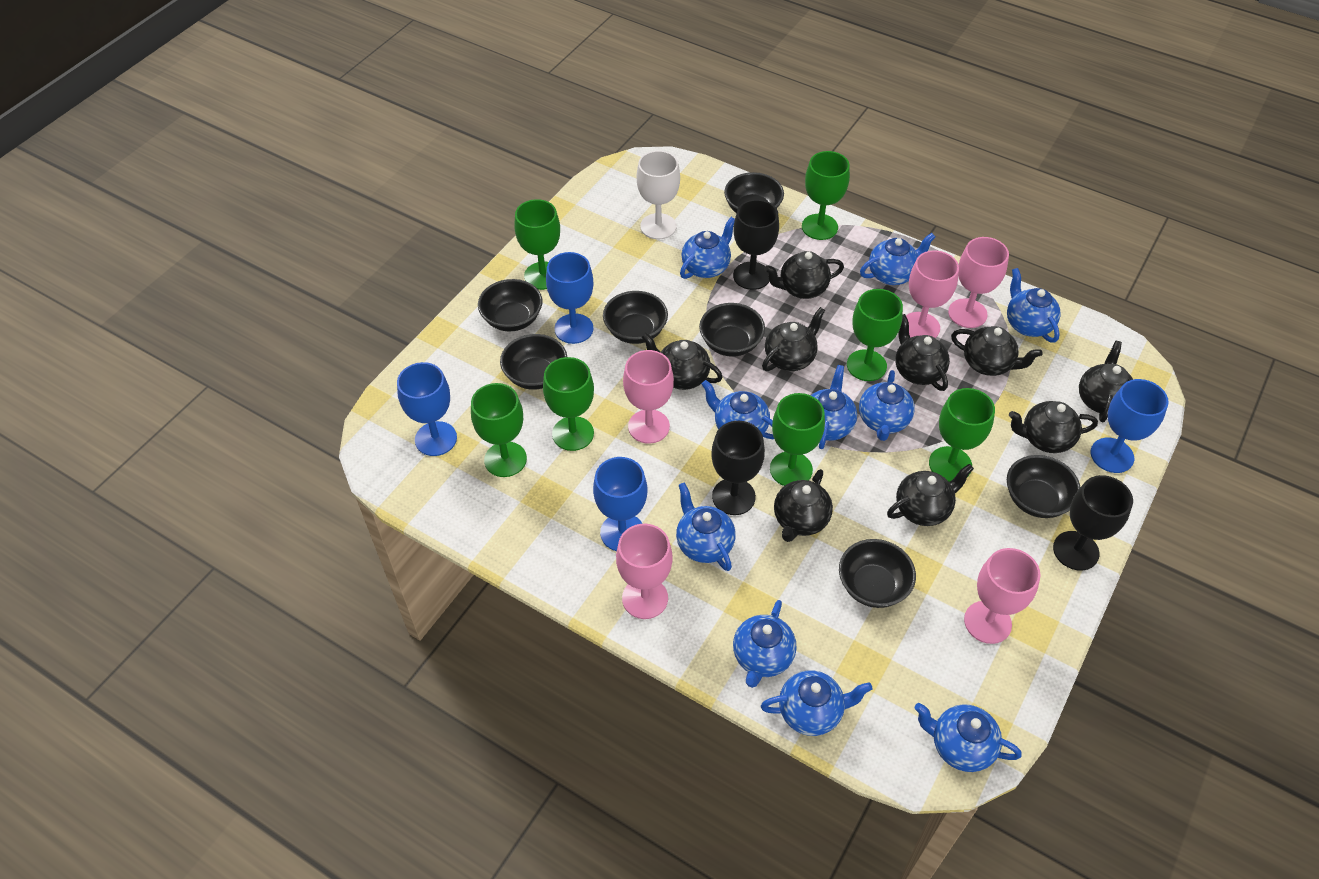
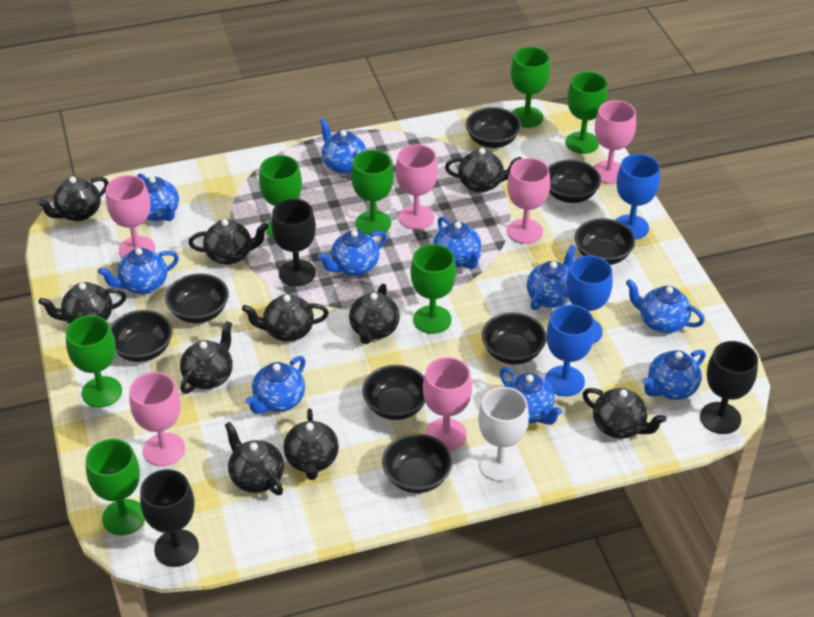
black bowl: 7 -> 8
black teapot: 9 -> 10
blue goblet: 4 -> 3
pink goblet: 5 -> 6

